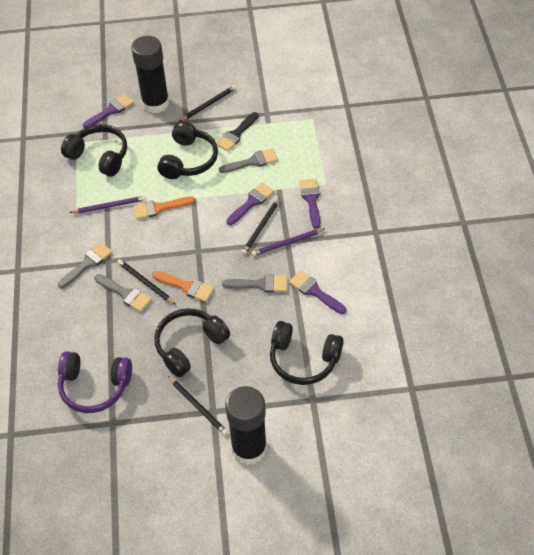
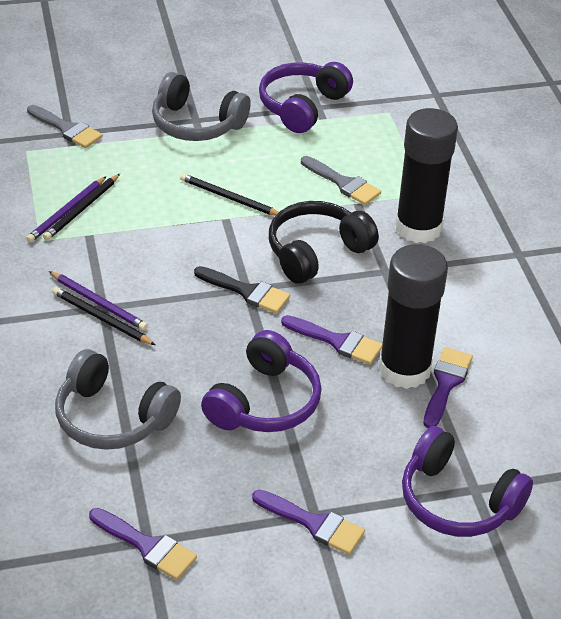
black headphones: 4 -> 1
black pencil: 4 -> 3
grey brush: 4 -> 2
grey headphones: 0 -> 2
orange brush: 2 -> 0
purple headphones: 1 -> 3

